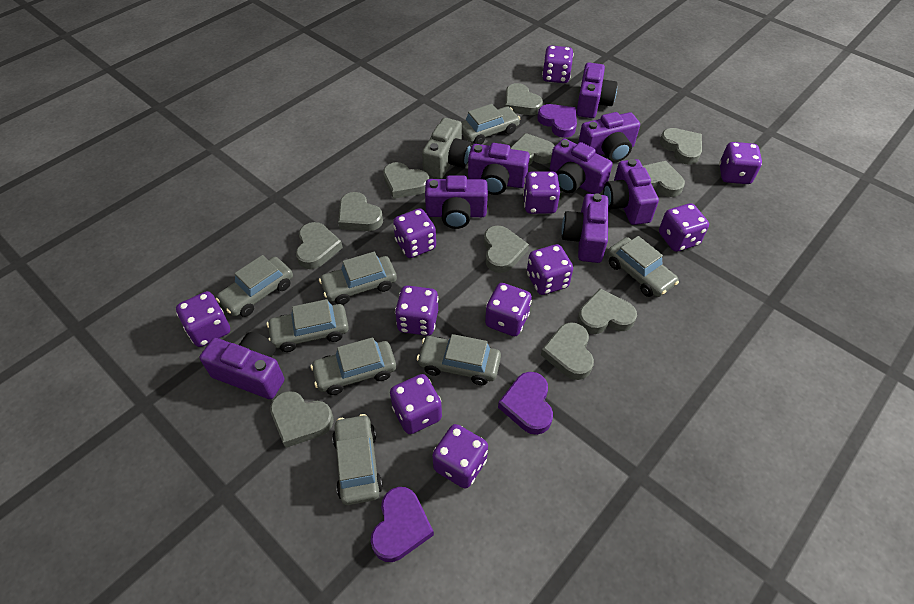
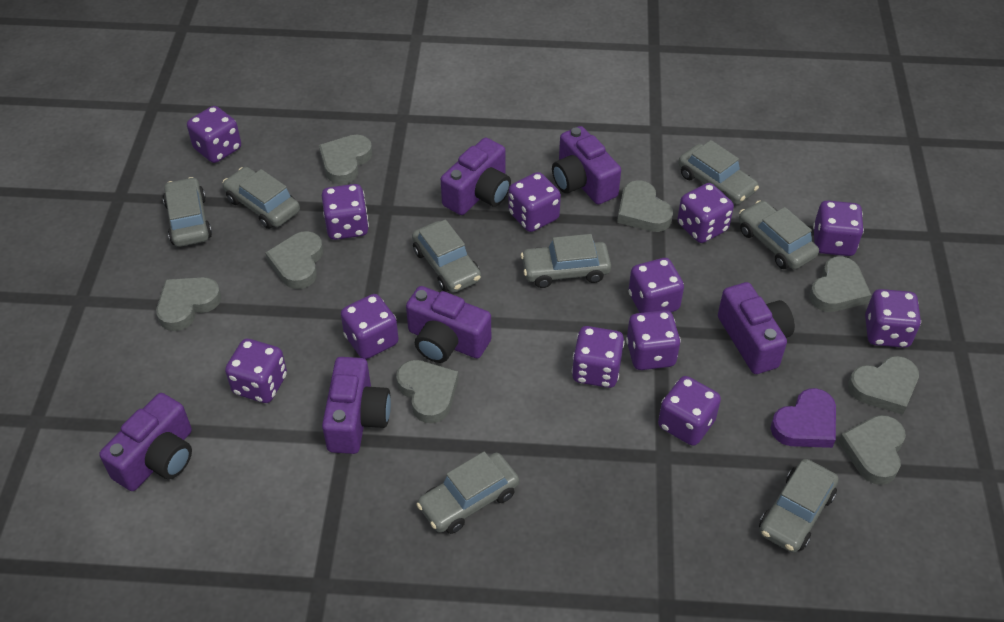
grey camera: 1 -> 0
grey heart: 11 -> 8
purple camera: 8 -> 6
purple dice: 11 -> 12
purple heart: 3 -> 1

